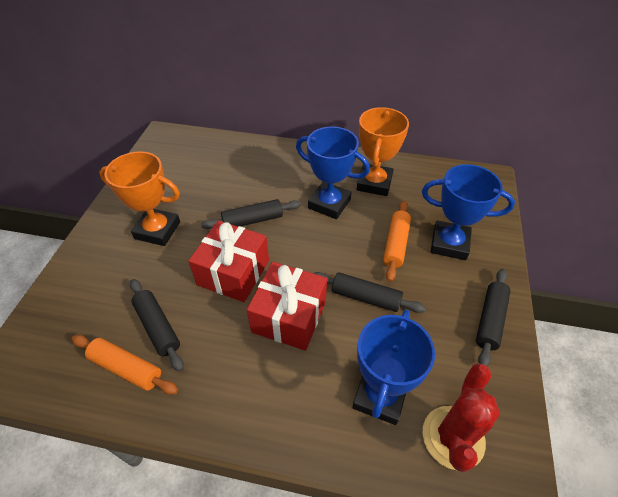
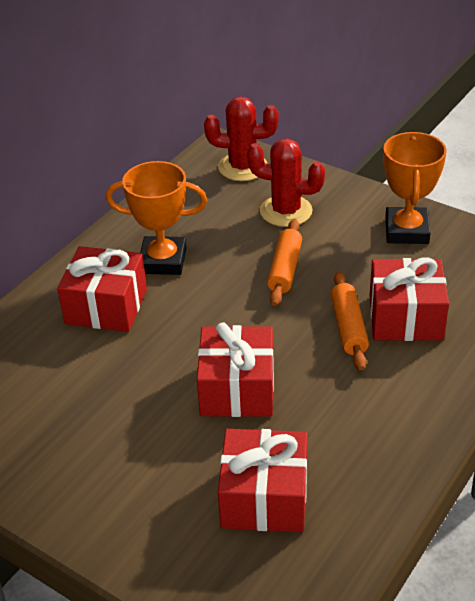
black rolling pin: 4 -> 0
blue trophy: 3 -> 0
red cactus: 1 -> 2
red gift: 2 -> 4

